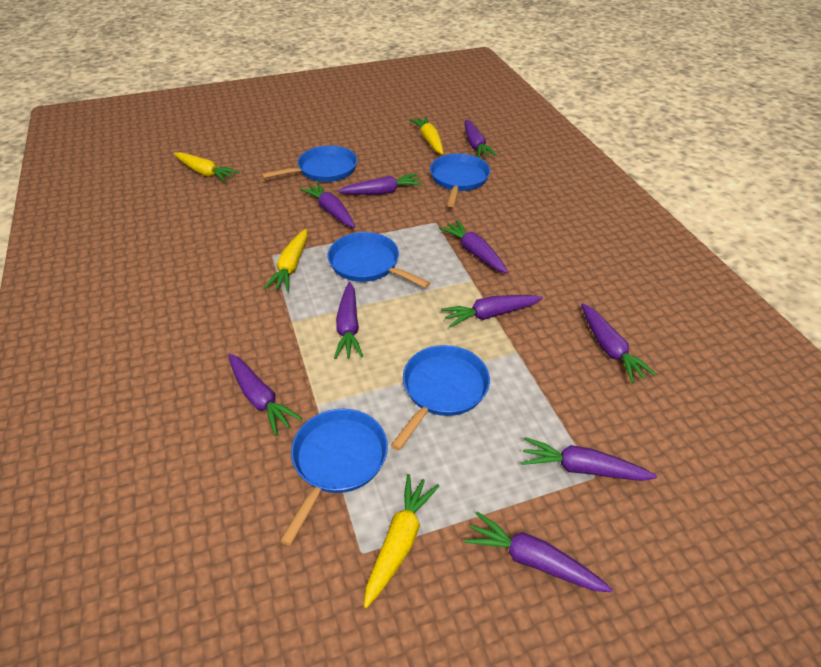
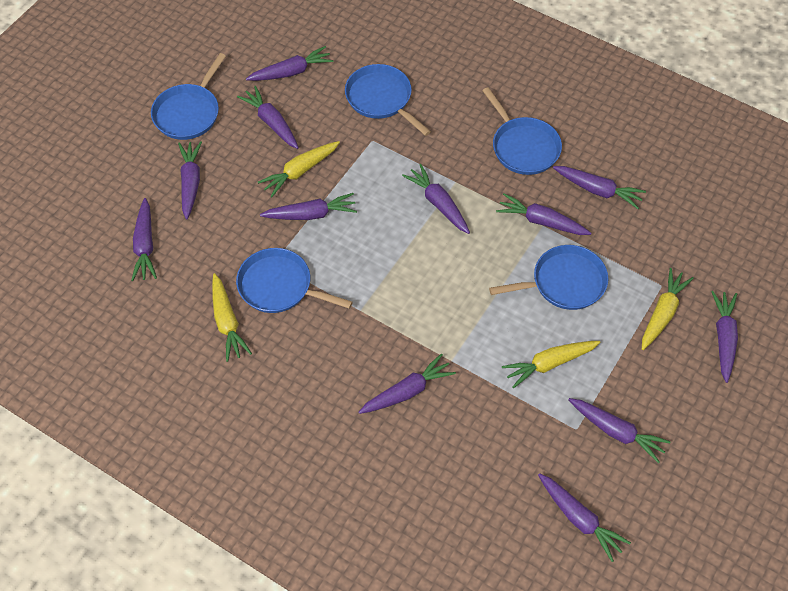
purple carrot: 10 -> 12

